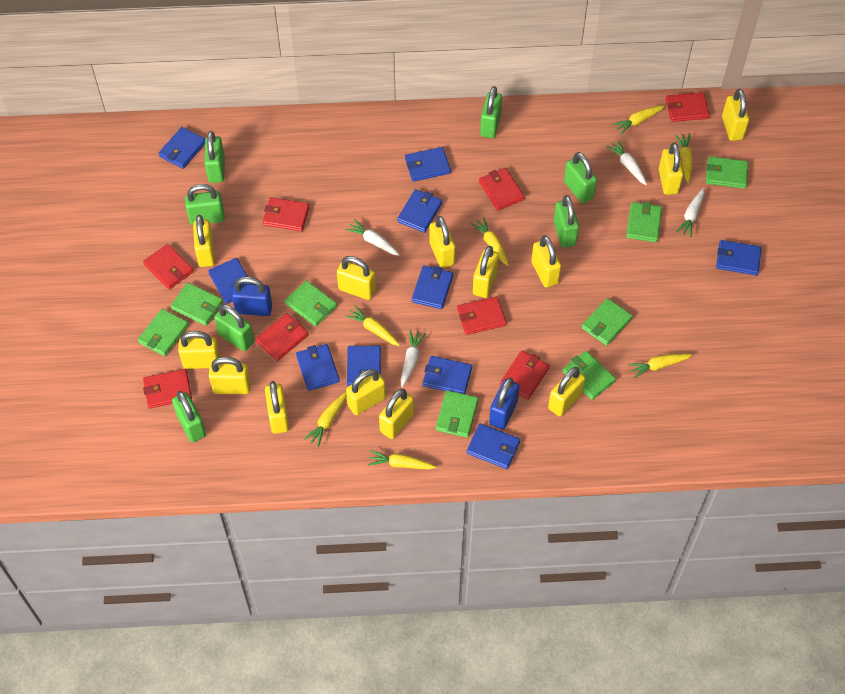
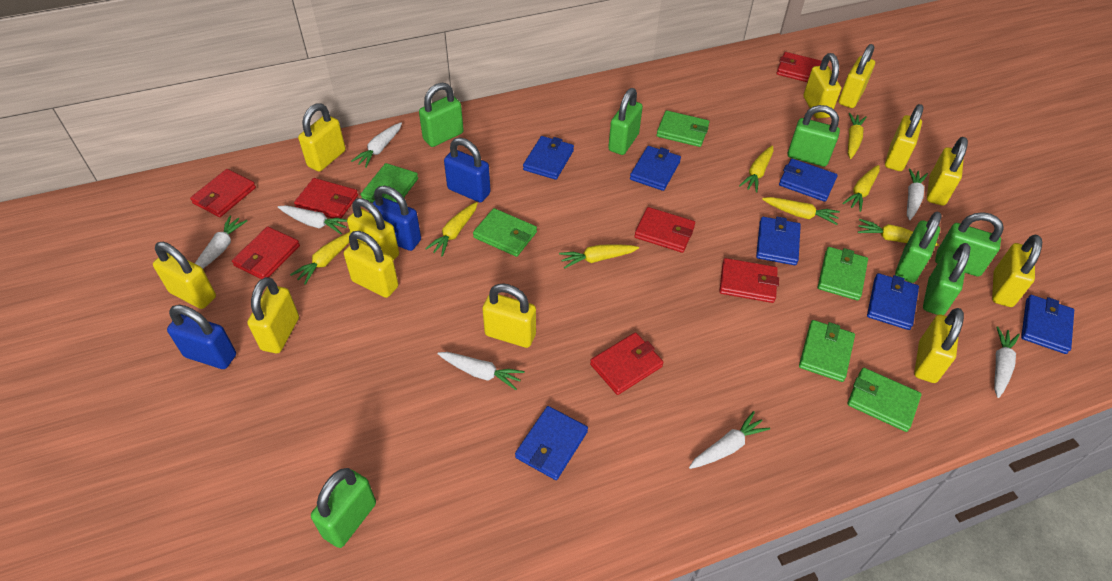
blue padlock: 2 -> 3
blue wallet: 10 -> 7
green wallet: 8 -> 6
red wallet: 8 -> 7
white carrot: 4 -> 7
yellow carrot: 7 -> 8
yellow padlock: 13 -> 12

